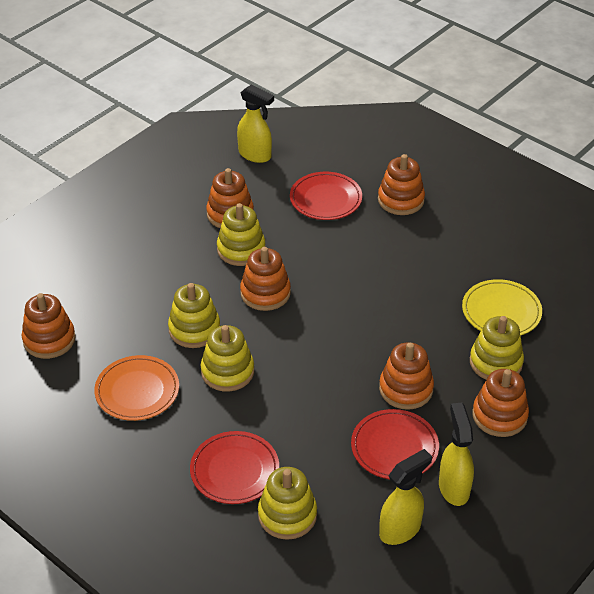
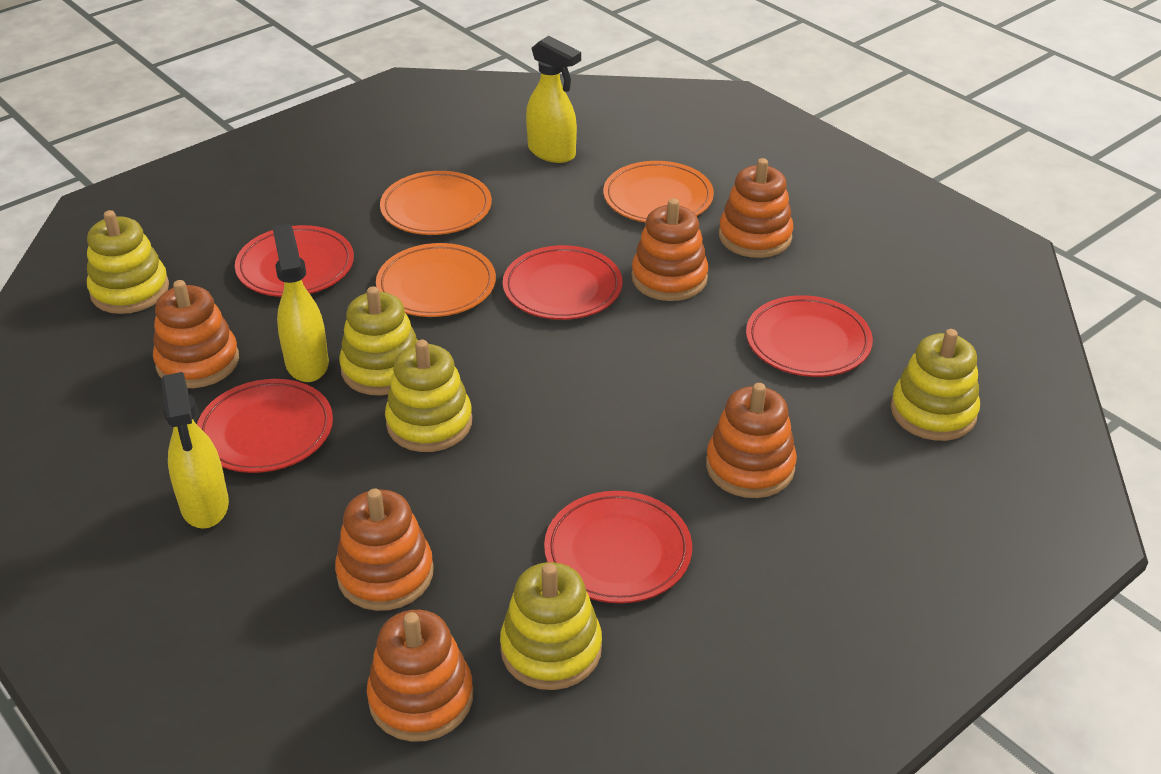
orange plate: 1 -> 3
red plate: 3 -> 5
yellow plate: 1 -> 0

